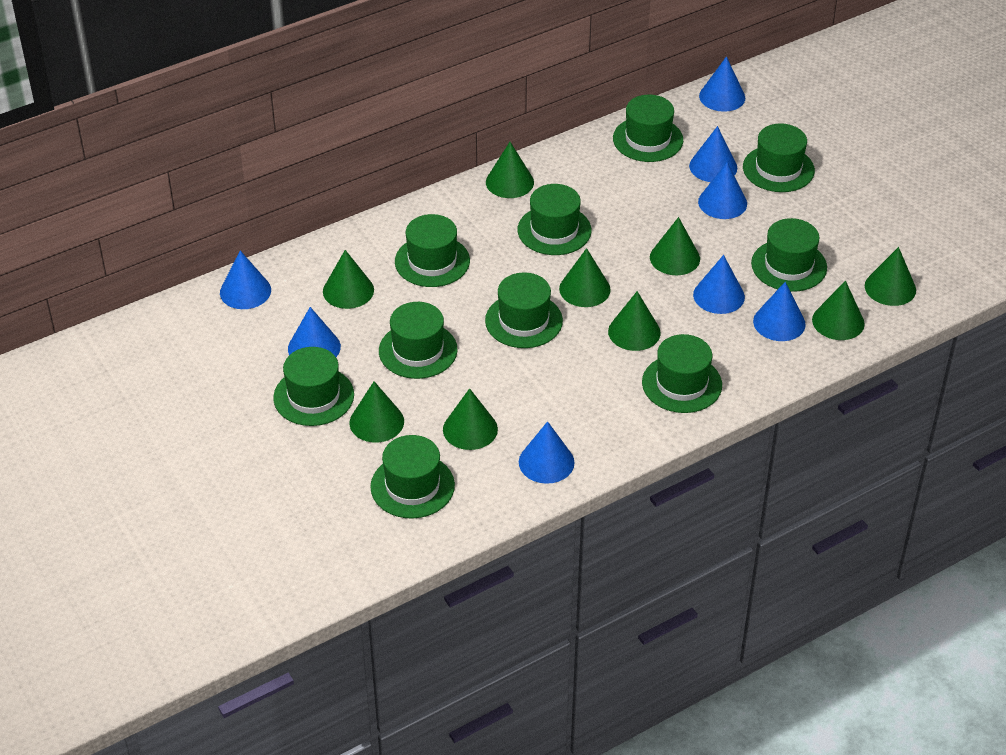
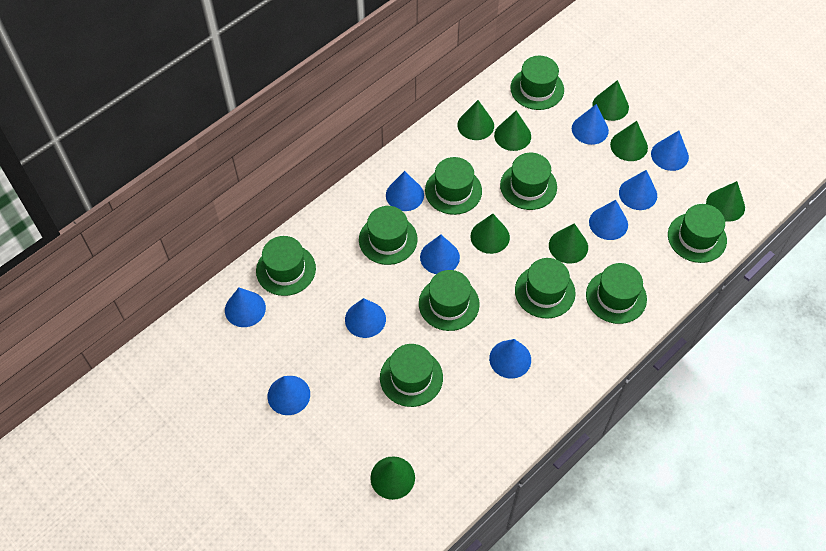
blue cone: 8 -> 10
green cone: 9 -> 8

